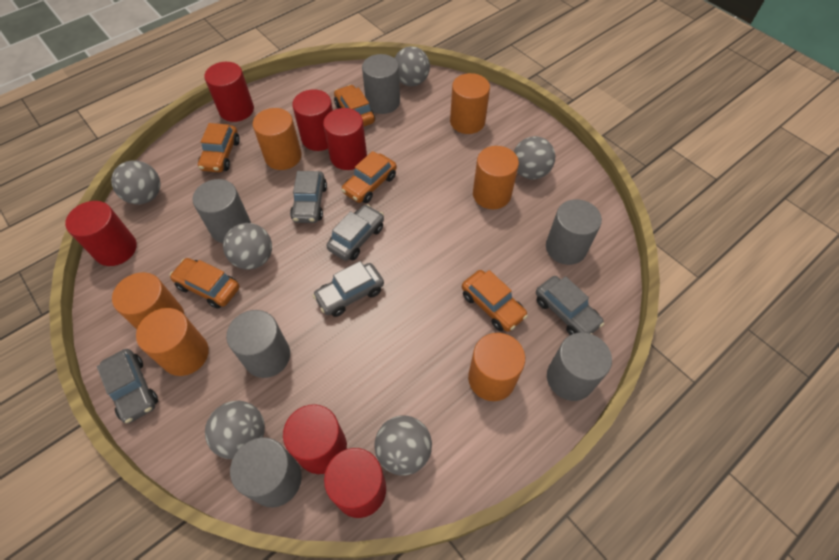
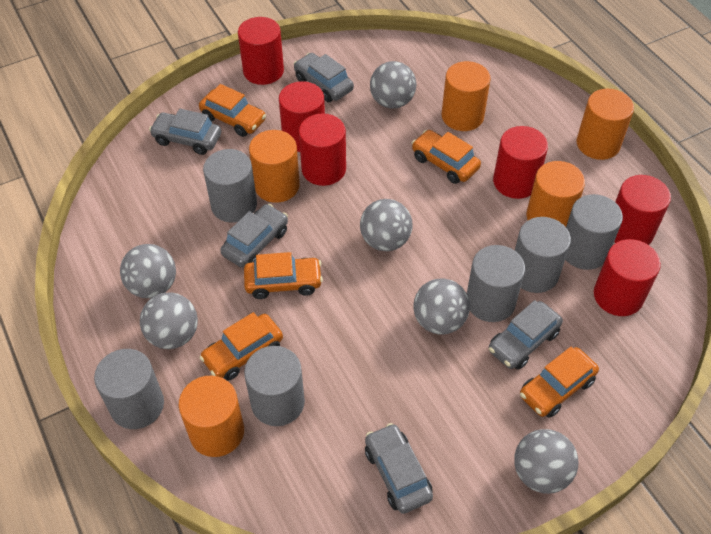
orange cylinder: 6 -> 5

